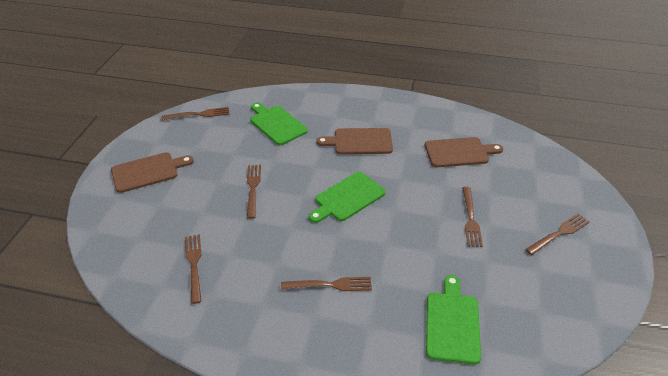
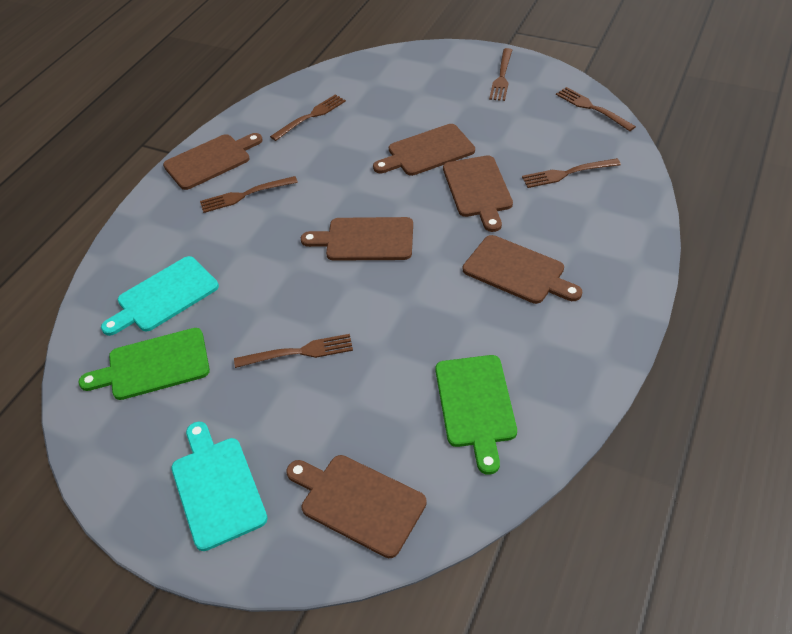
brown cutting board: 3 -> 6
green cutting board: 3 -> 2
turquoise cutting board: 0 -> 2

